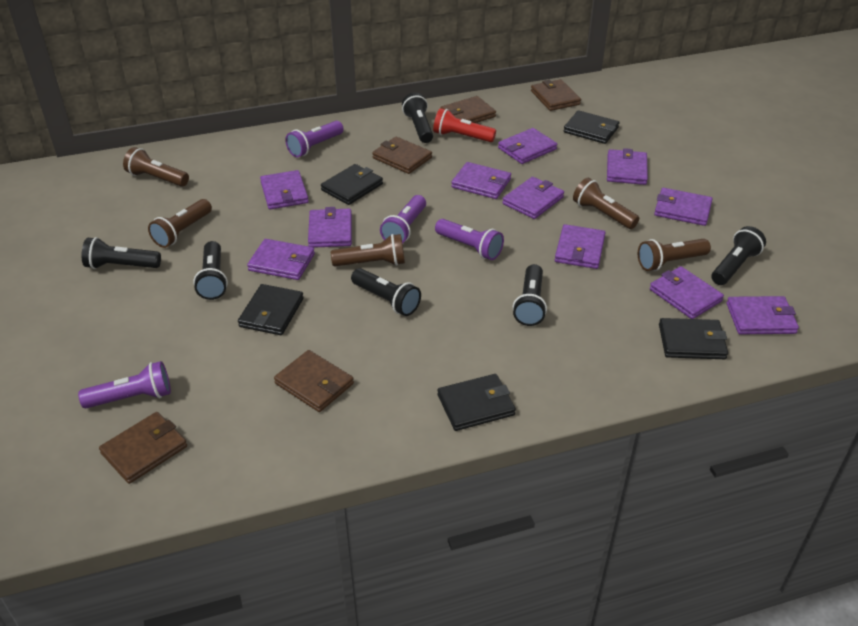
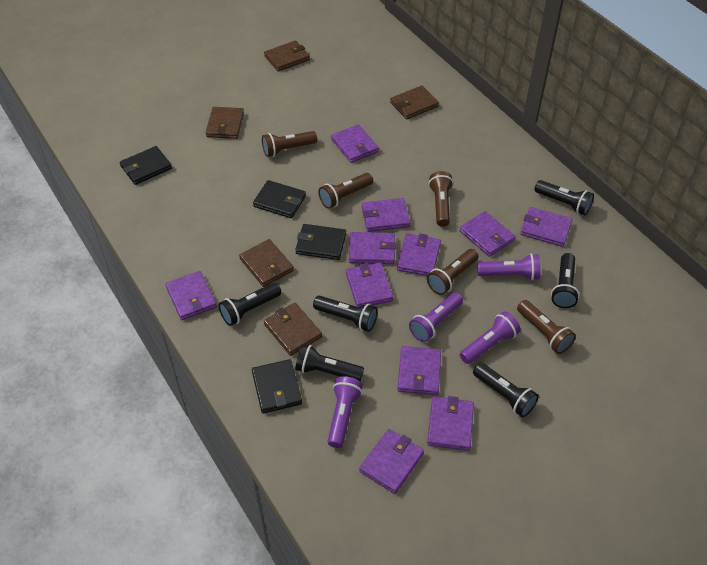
black wallet: 5 -> 4
red flashlight: 1 -> 0

